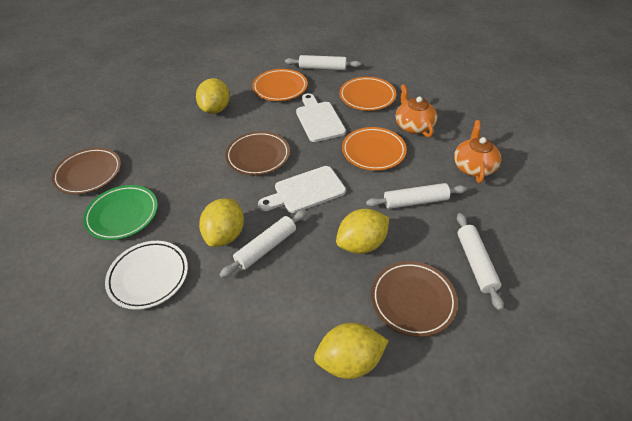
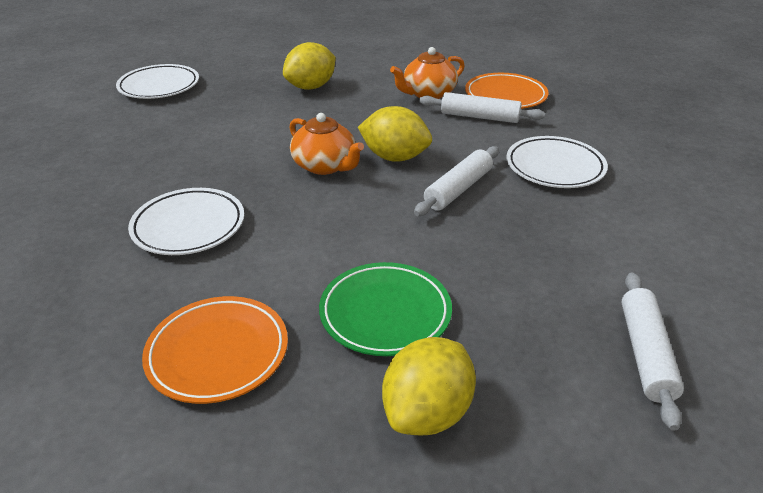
brown plate: 3 -> 0
orange plate: 3 -> 2
white cutting board: 2 -> 0
white plate: 1 -> 3
white rolling pin: 4 -> 3
yellow lemon: 4 -> 3

